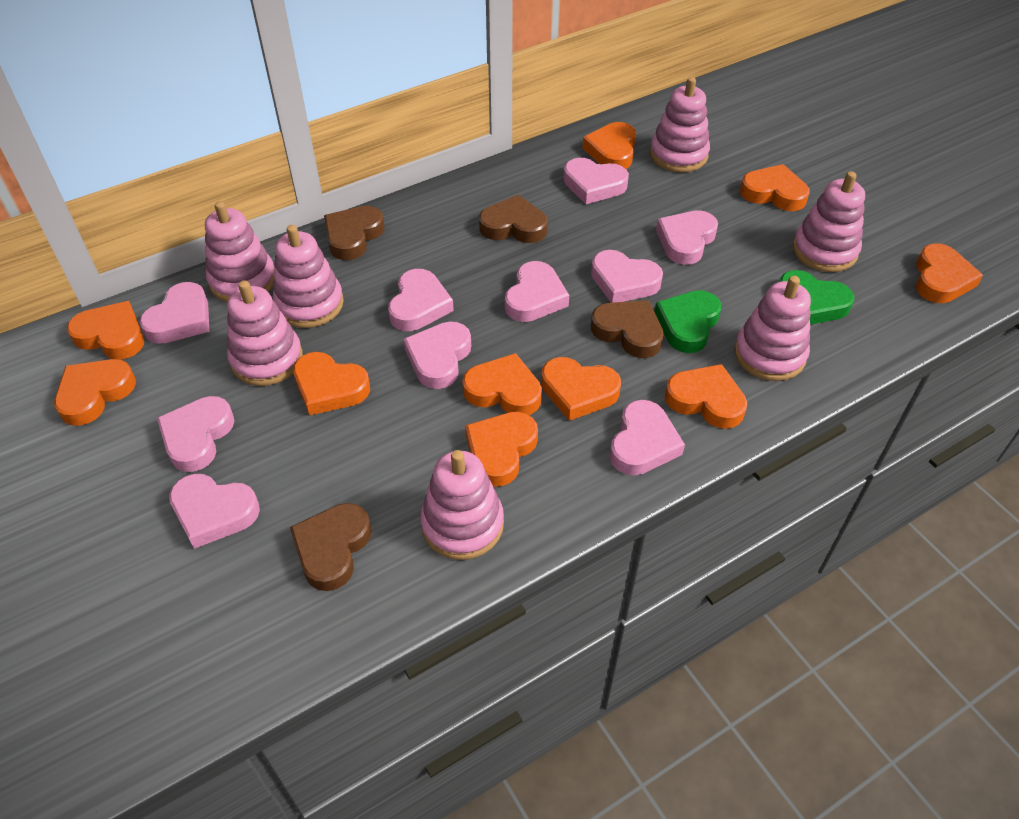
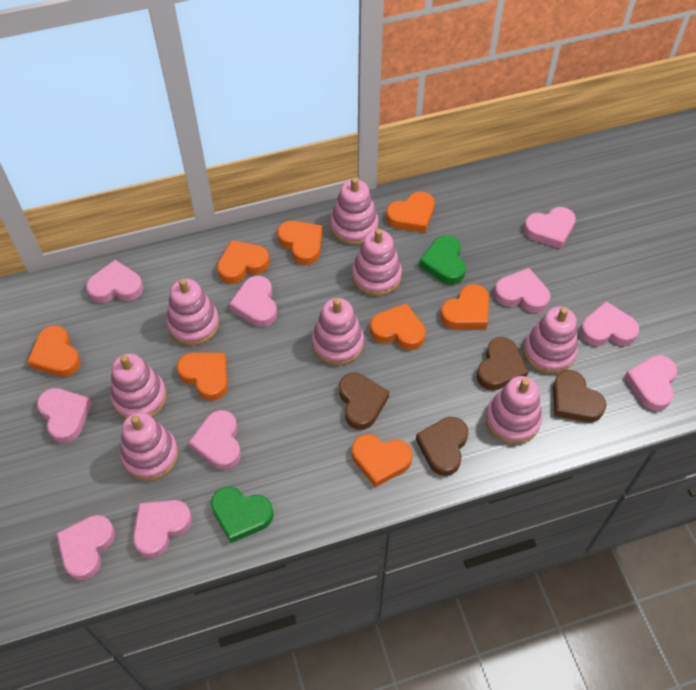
orange heart: 10 -> 8
pink stacking toy: 7 -> 8

